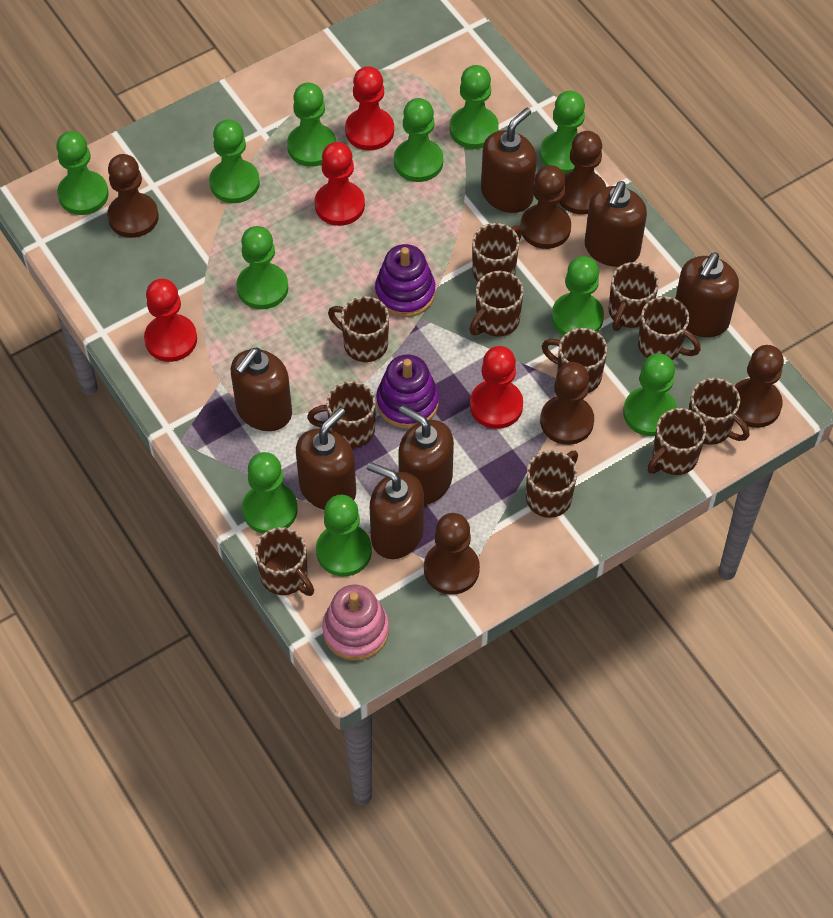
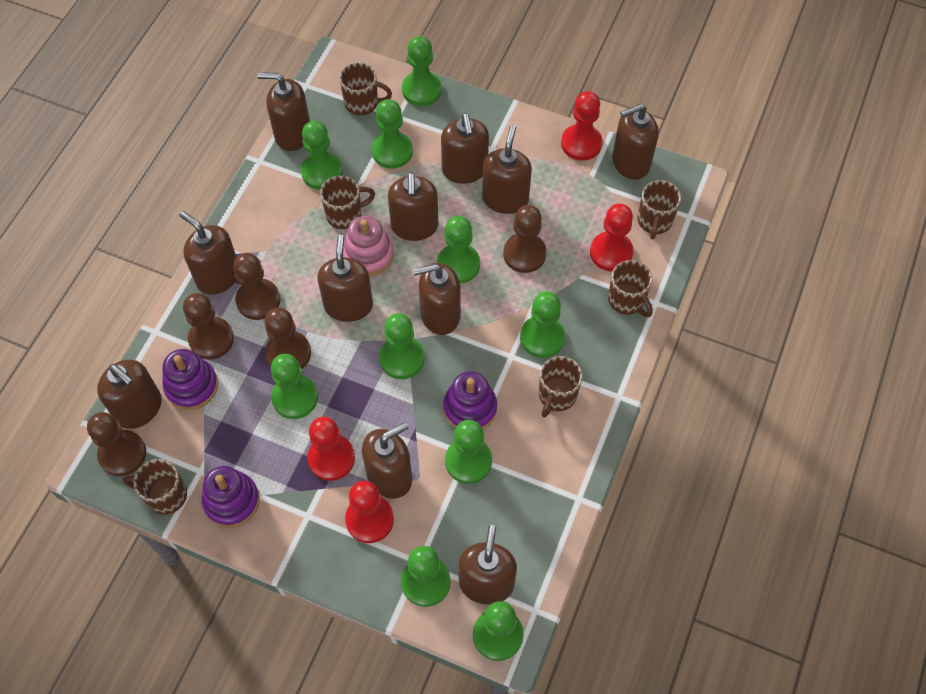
brown mug: 11 -> 6
brown pawn: 6 -> 5
brown soap dispenser: 7 -> 11
green pawn: 11 -> 10
purple stacking toy: 2 -> 3

